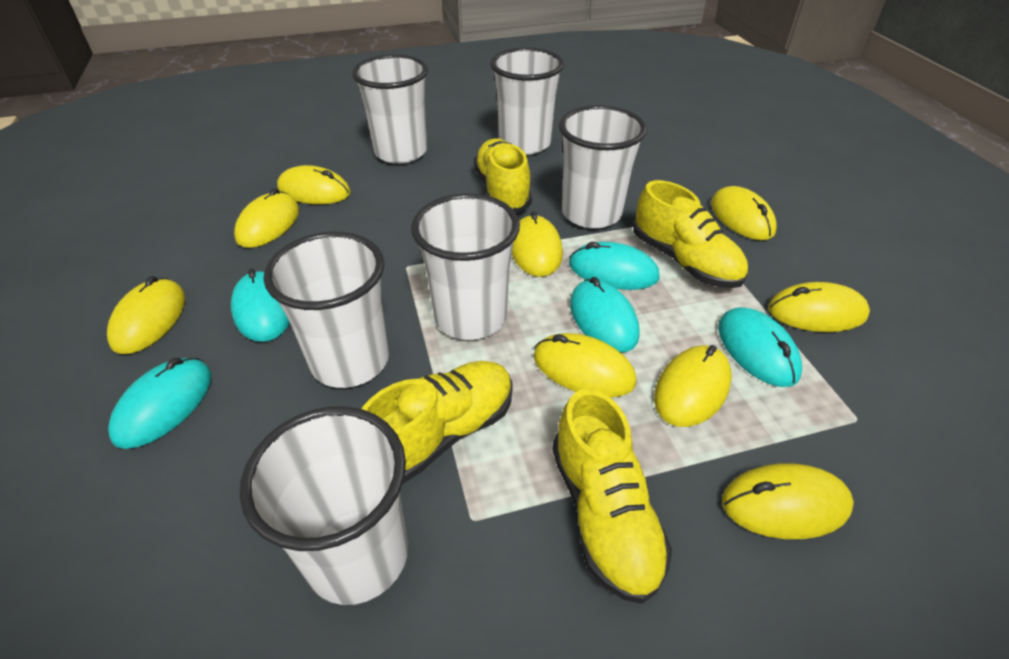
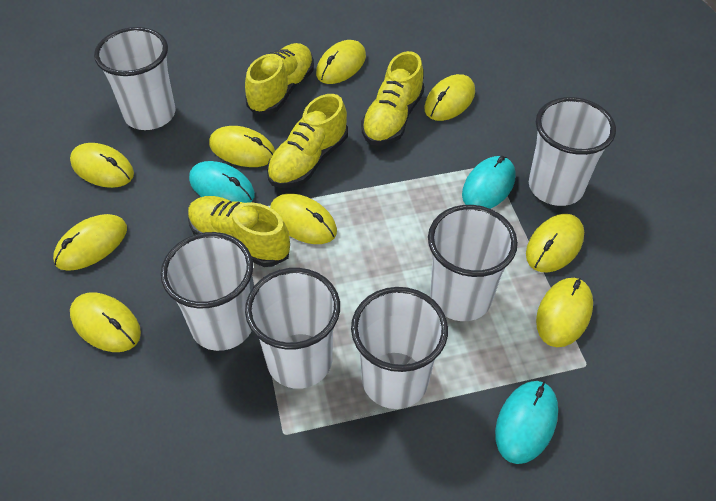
turquoise mouse: 5 -> 3

